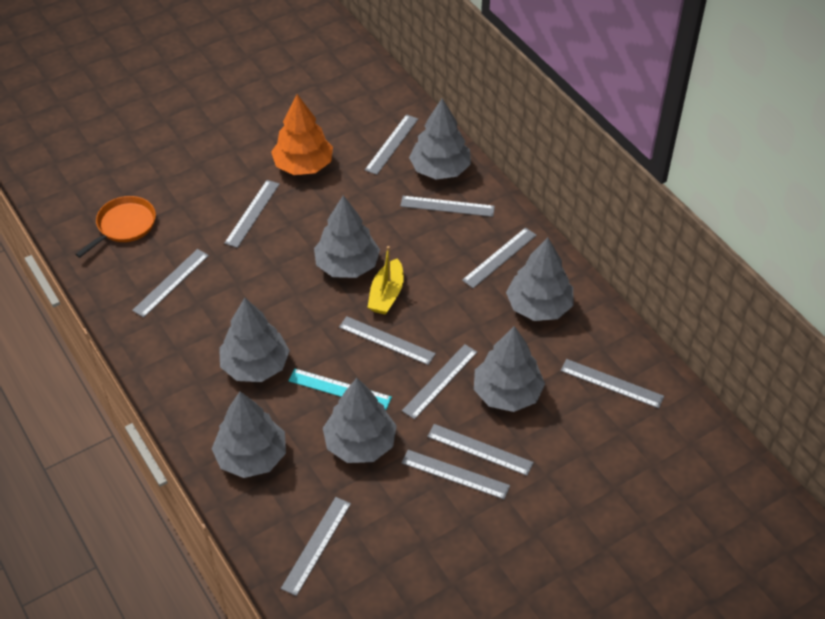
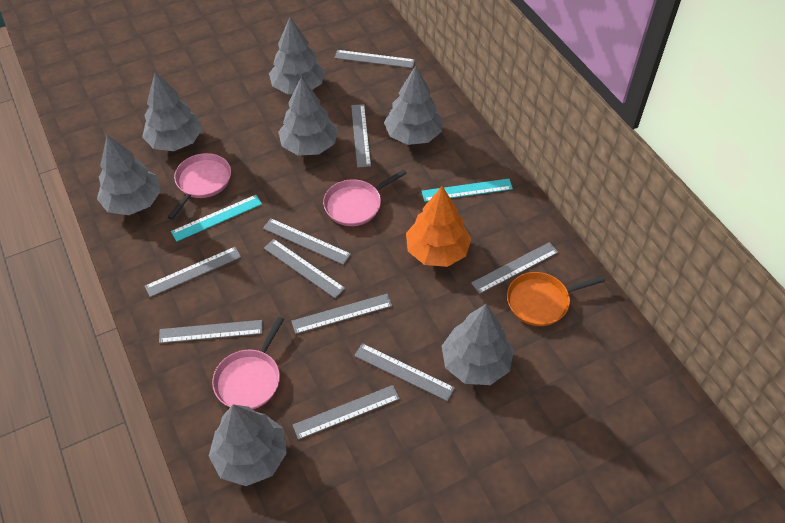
grey ruler: 11 -> 10
pink pan: 0 -> 3
turquoise ruler: 1 -> 2
yellow boat: 1 -> 0

